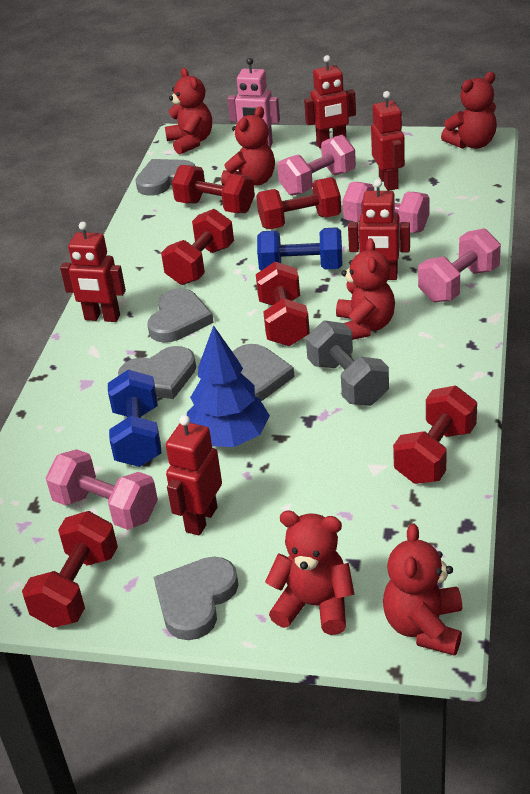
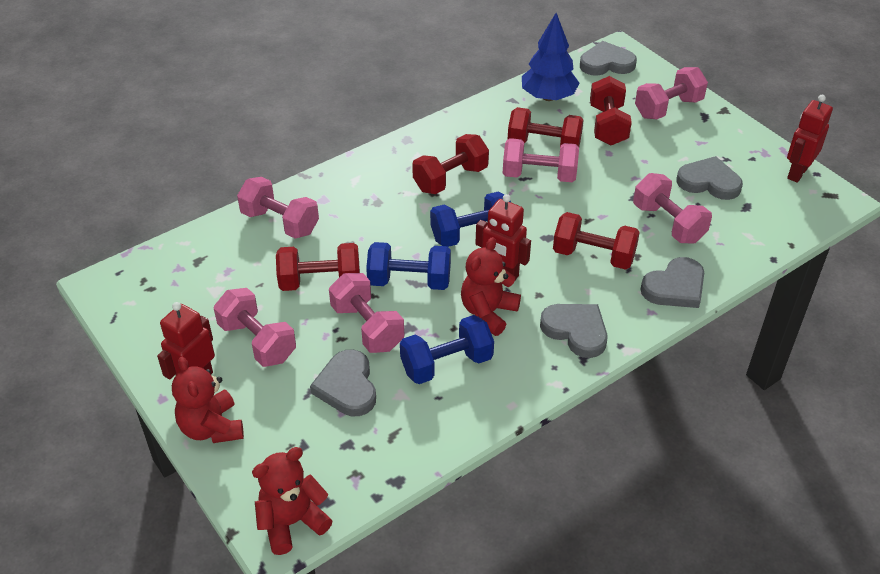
blue dumbbell: 2 -> 3
grey dumbbell: 1 -> 0
pink dumbbell: 4 -> 6
pink robot: 1 -> 0
red dumbbell: 6 -> 5
red robot: 5 -> 3
red teddy bear: 6 -> 3

